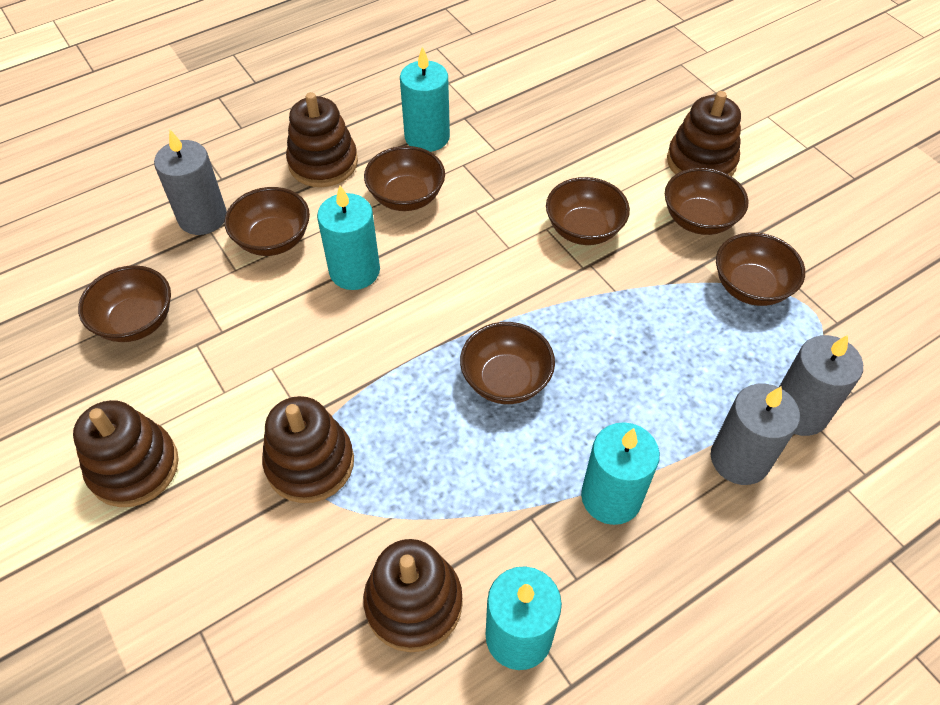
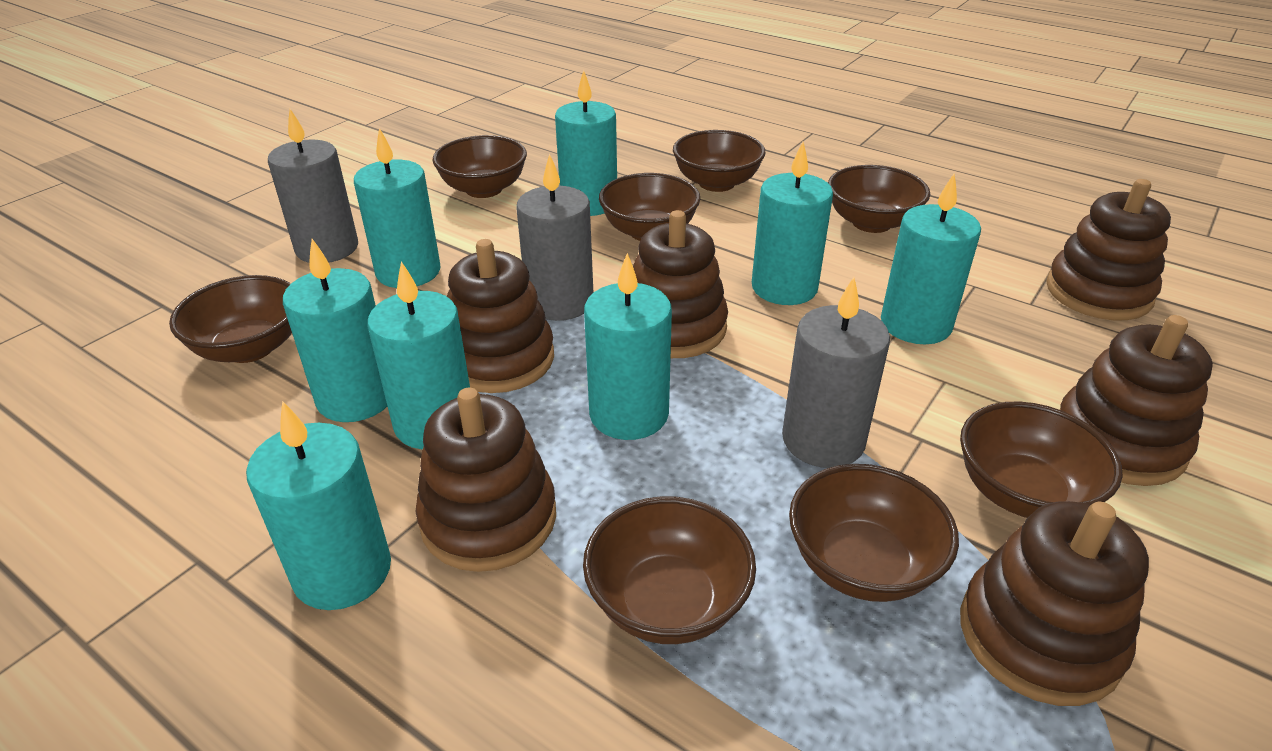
brown bowl: 7 -> 8
brown stacking toy: 5 -> 6
turquoise candle: 4 -> 8

